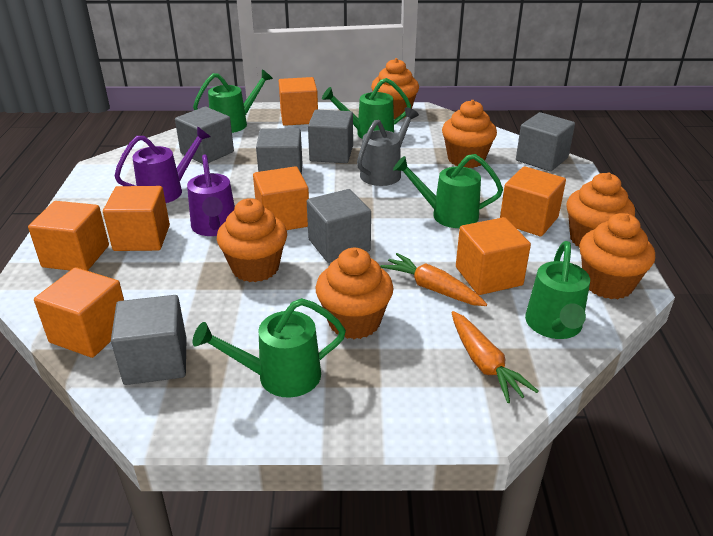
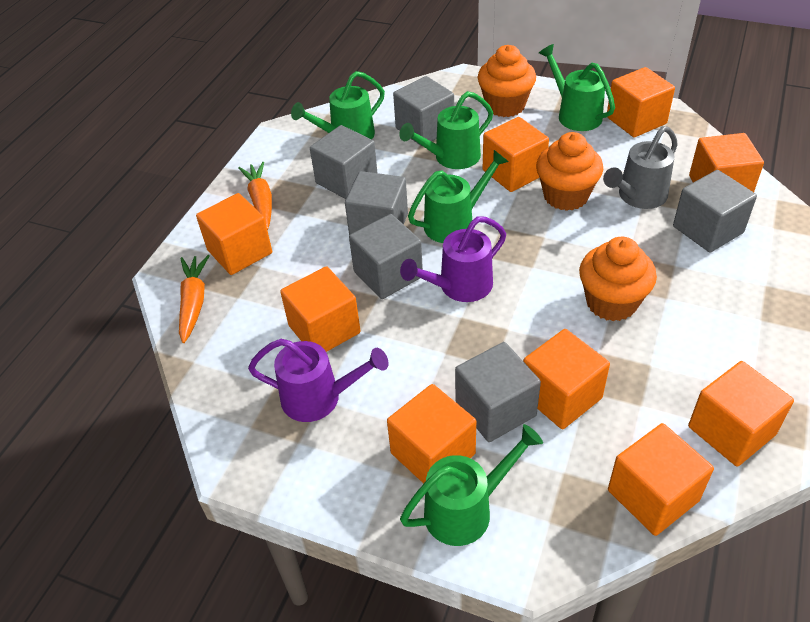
orange cube: 7 -> 9
orange cupcake: 6 -> 3

